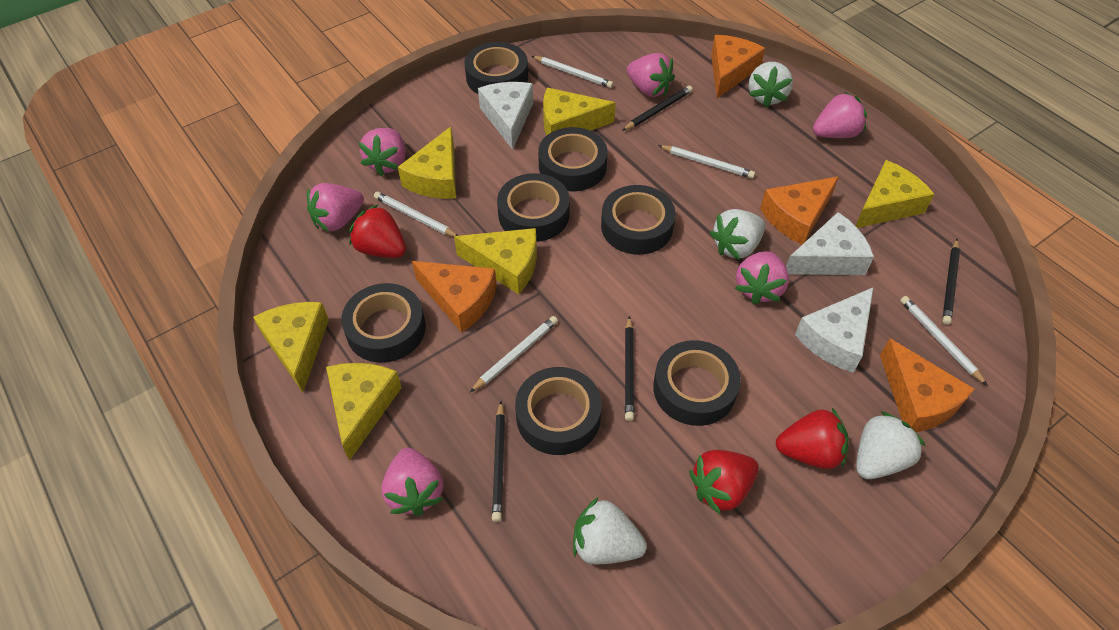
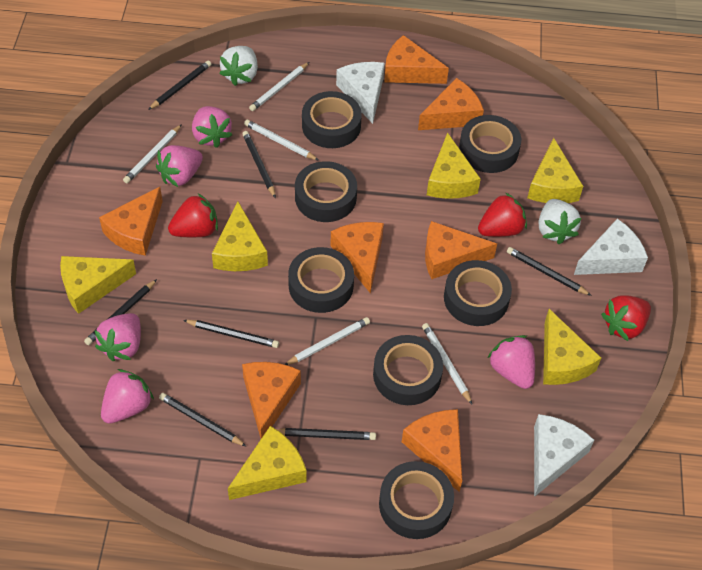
black pencil: 4 -> 7
orange cheese: 4 -> 7
pink strawberry: 6 -> 5
white strawberry: 4 -> 2

